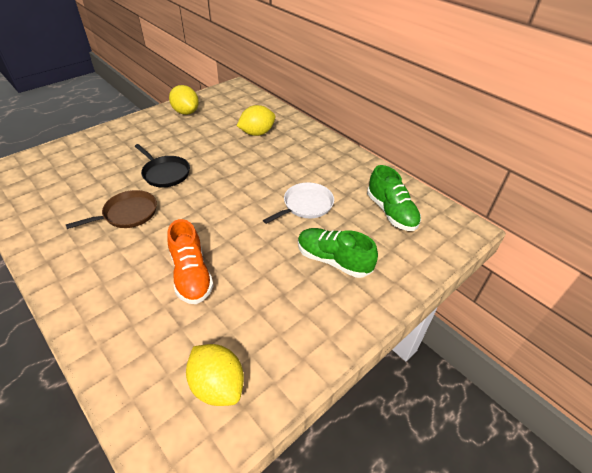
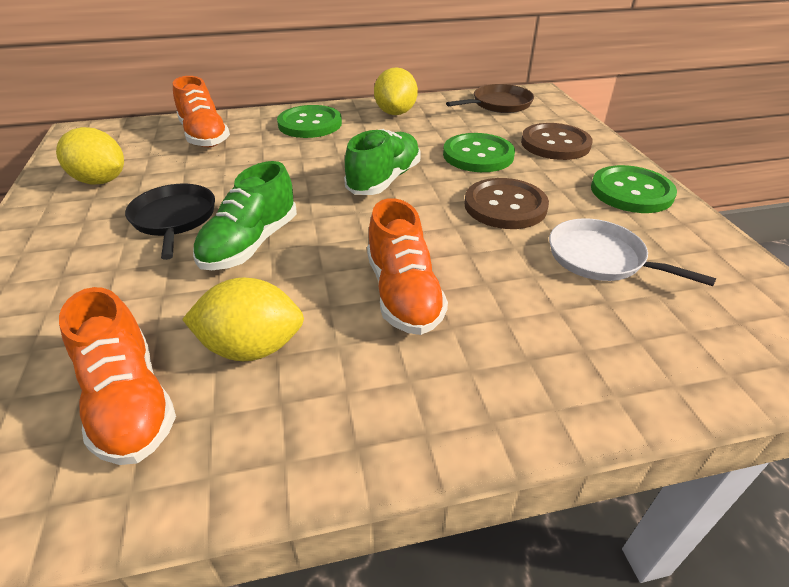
brown button: 0 -> 2
green button: 0 -> 3
orange shoe: 1 -> 3

